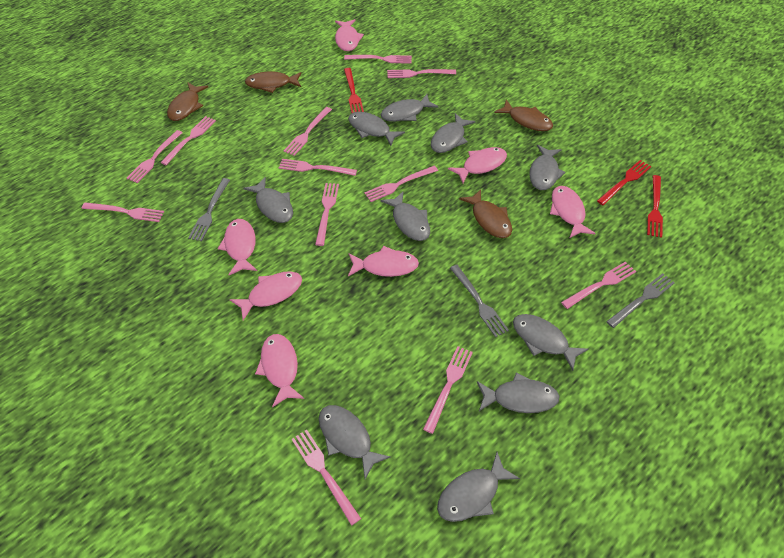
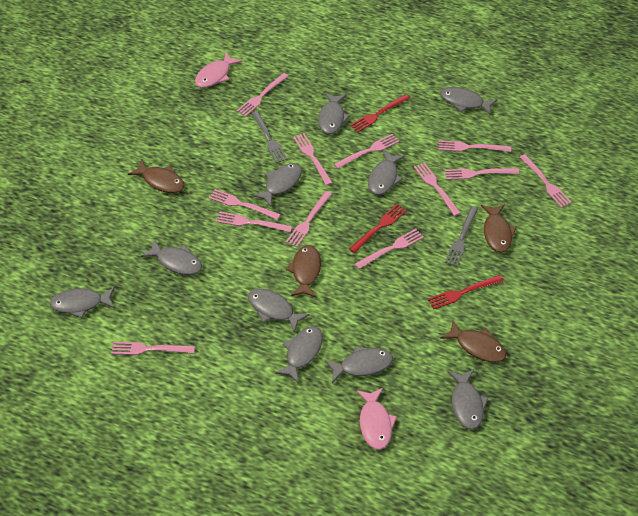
grey fork: 3 -> 2
pink fish: 7 -> 2

